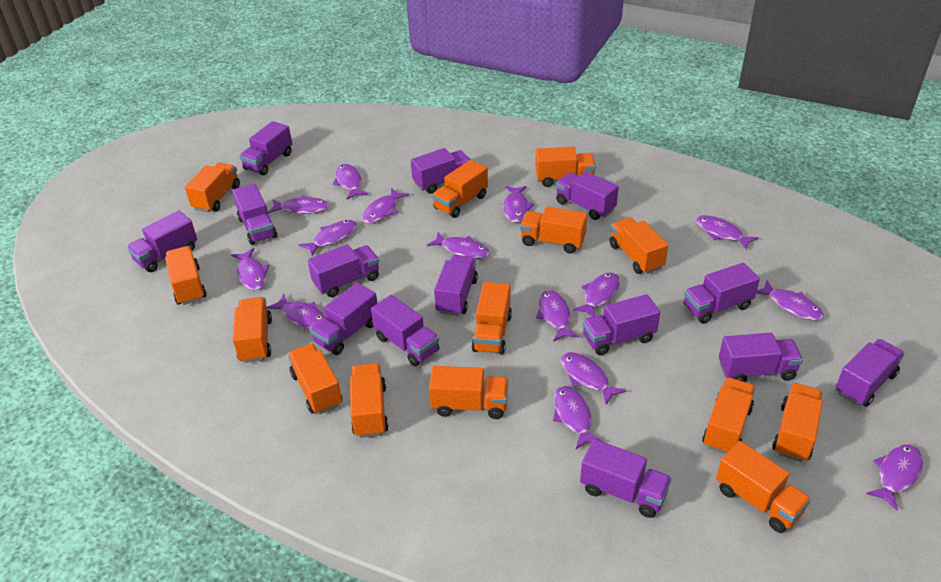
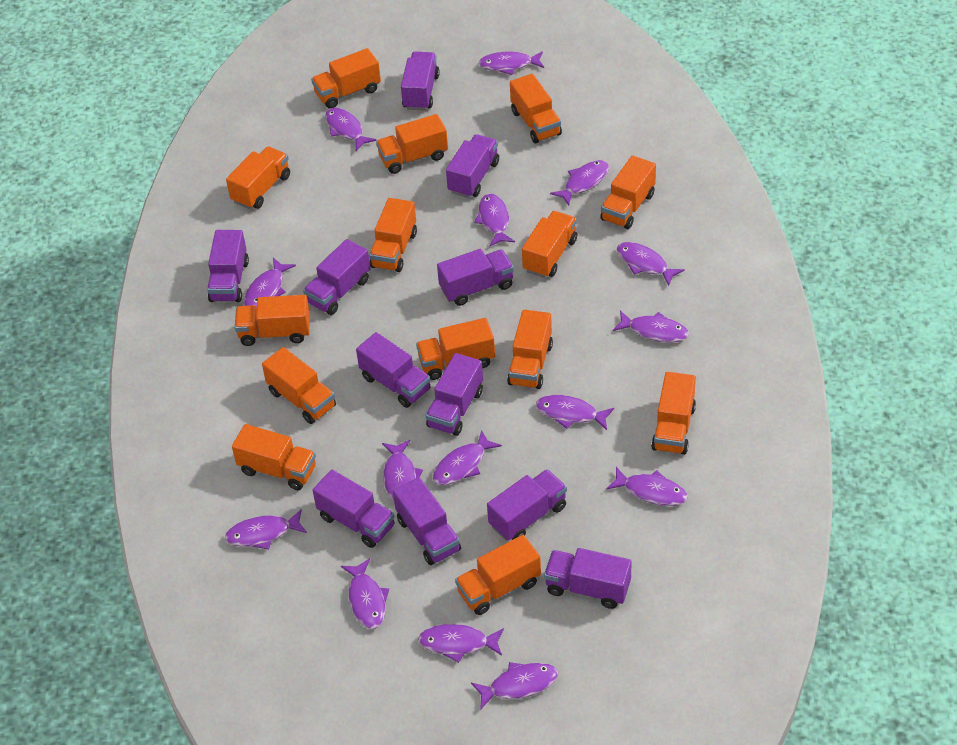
purple truck: 14 -> 11

